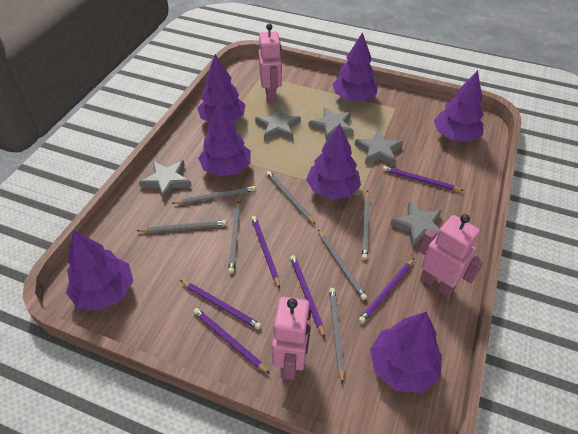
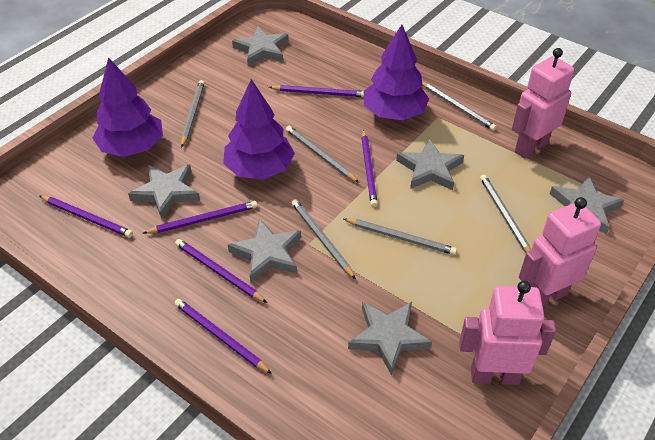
grey pencil: 7 -> 6
grey star: 5 -> 6
purple tree: 7 -> 3

